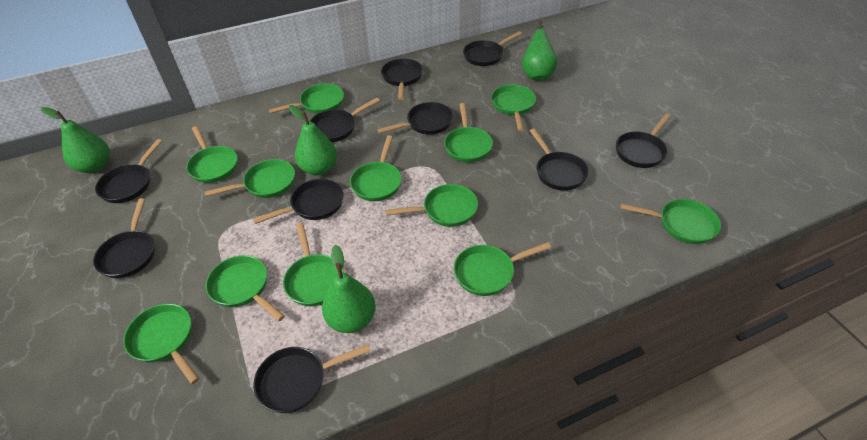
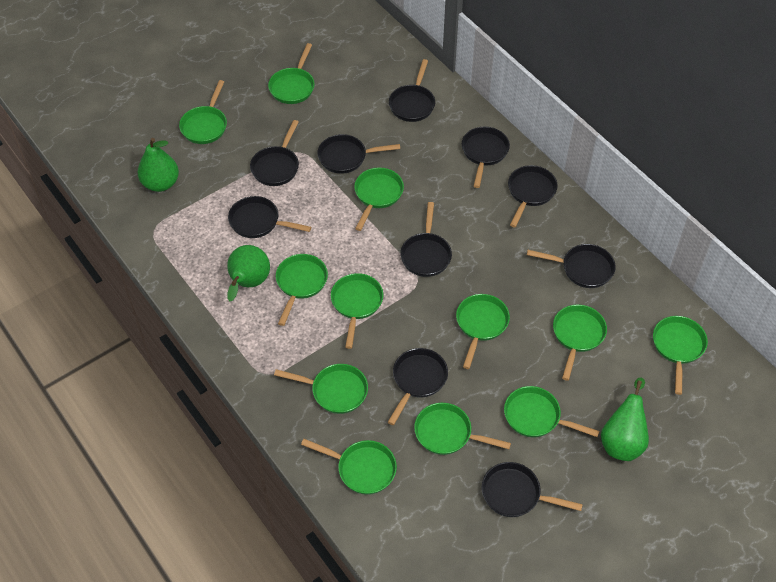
green pear: 4 -> 3

